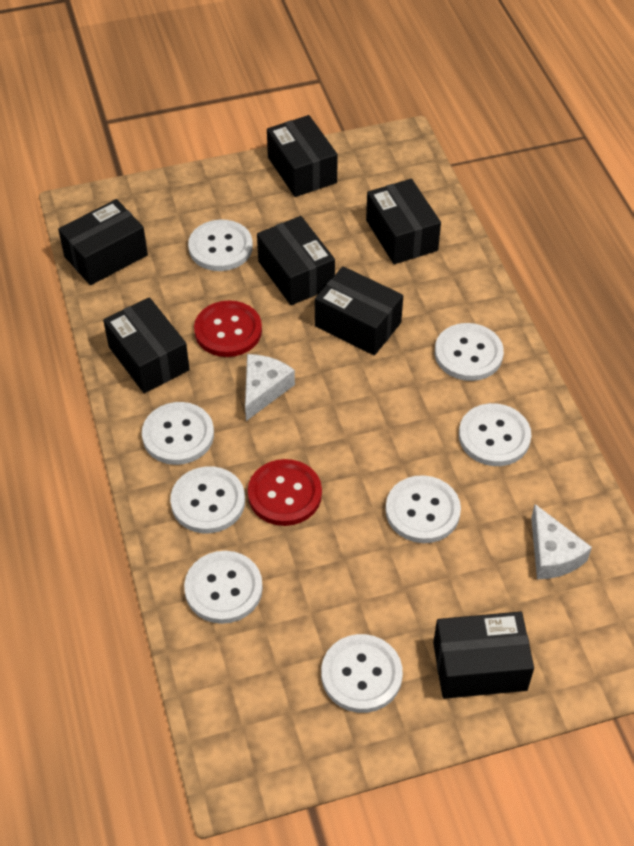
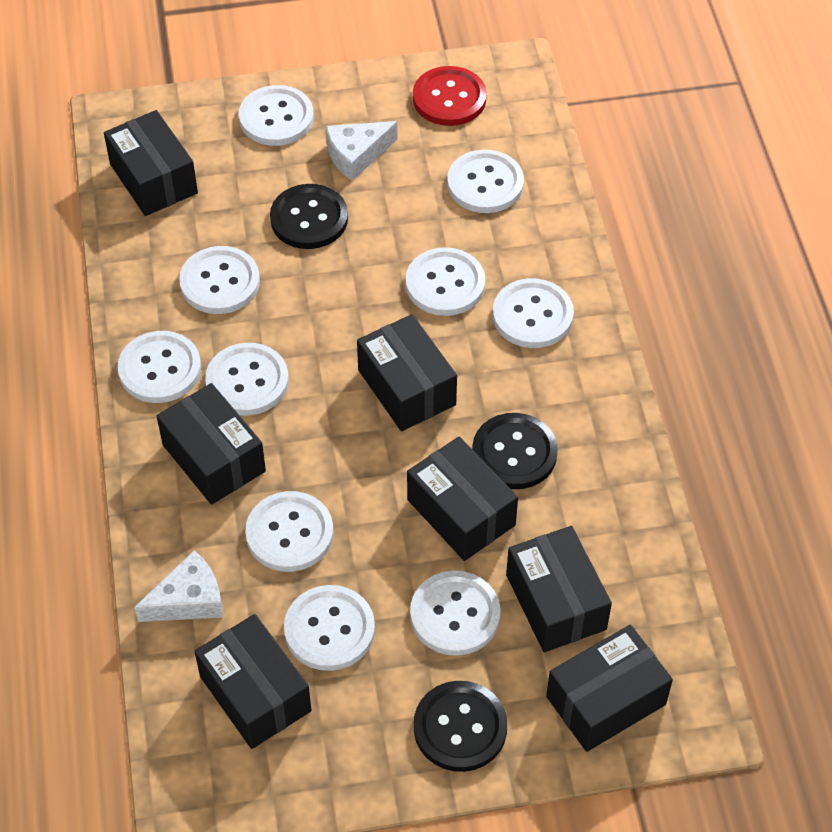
black button: 0 -> 3
red button: 2 -> 1
white button: 8 -> 10

